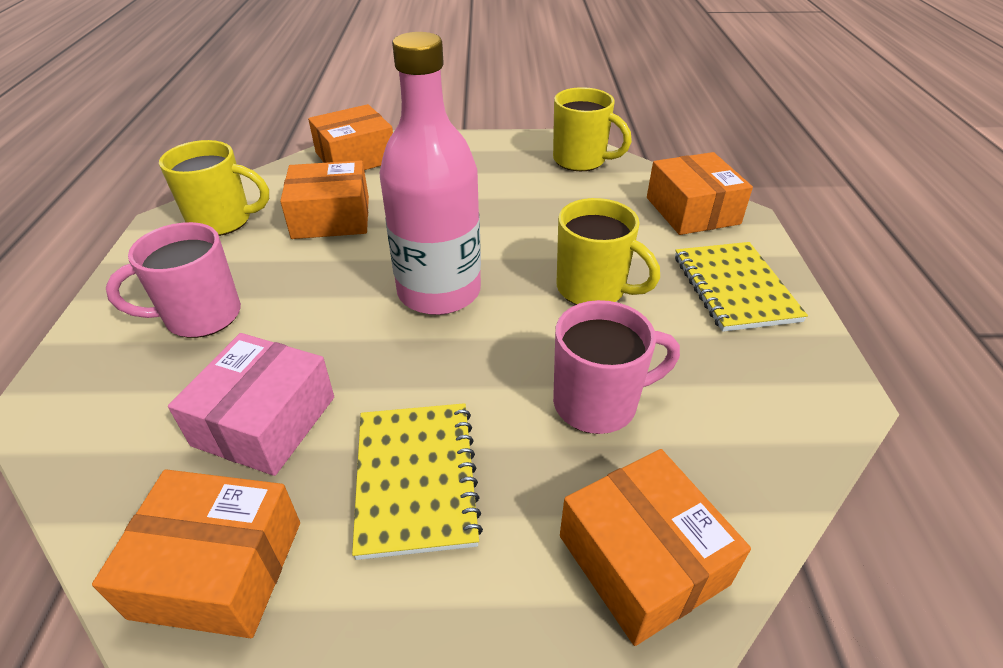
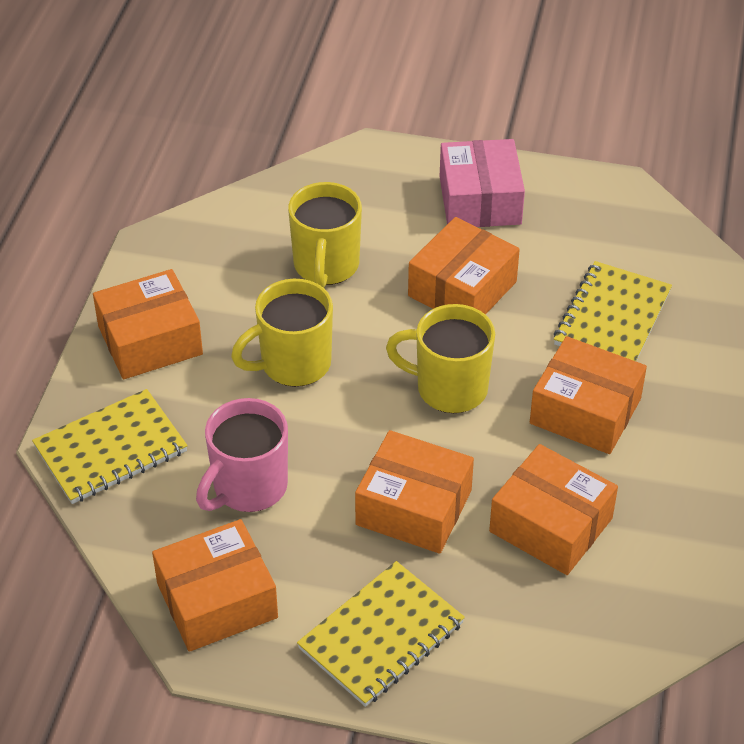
orange box: 5 -> 6
pink bottle: 1 -> 0
pink mug: 2 -> 1
yellow notebook: 2 -> 3

